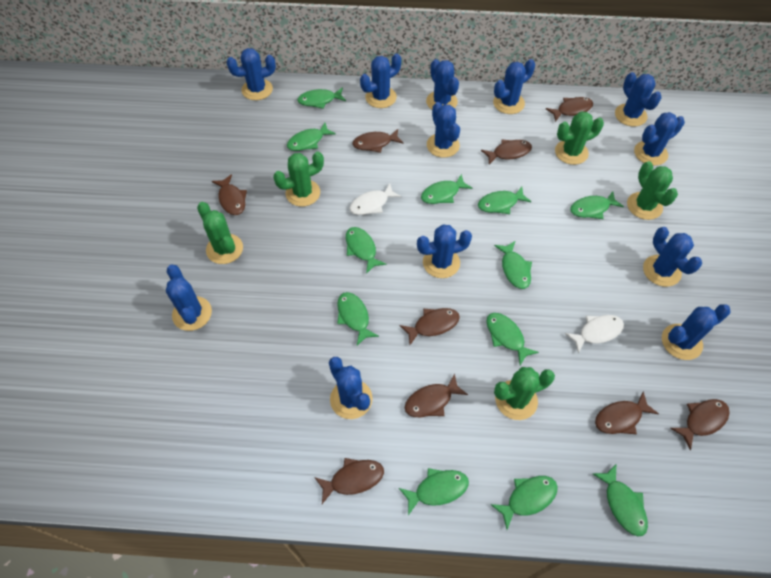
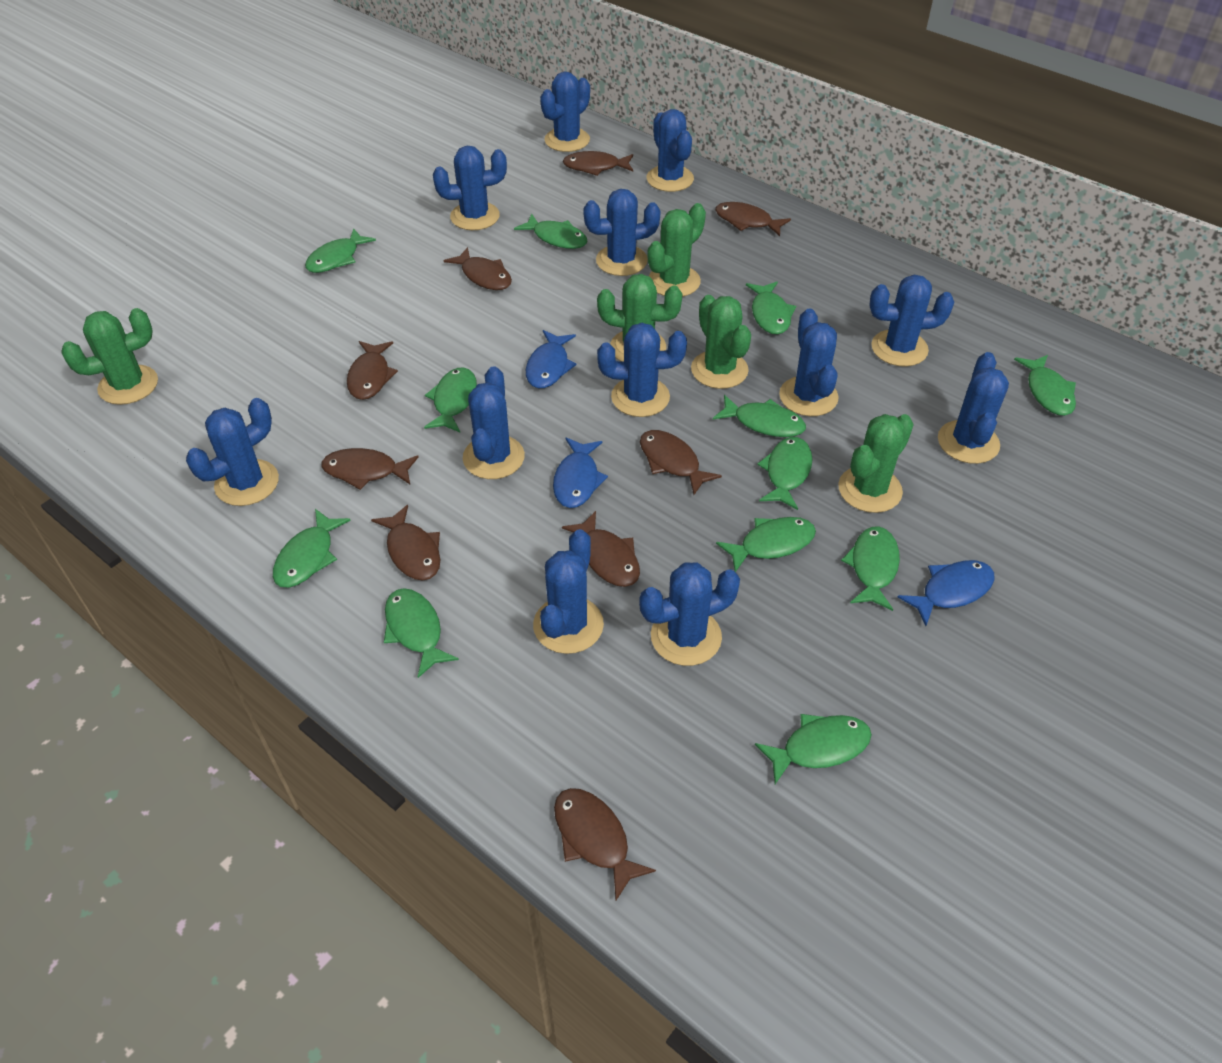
blue fish: 0 -> 3
white fish: 2 -> 0

